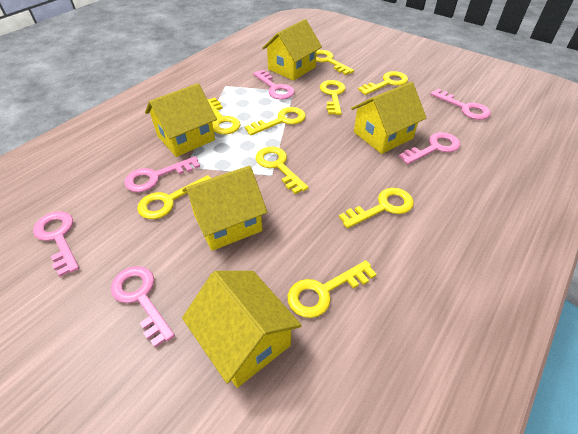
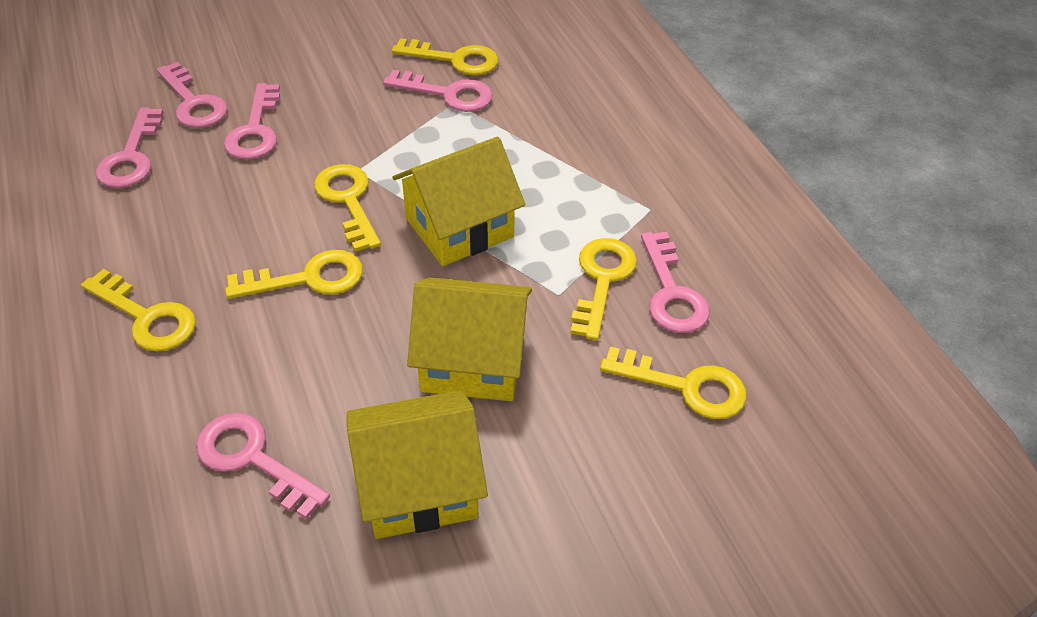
yellow house: 5 -> 3
yellow key: 9 -> 6

